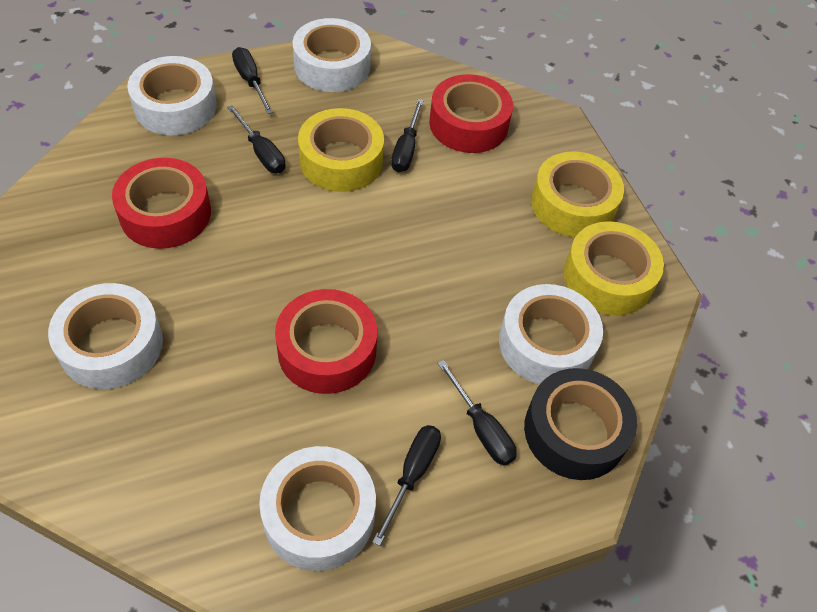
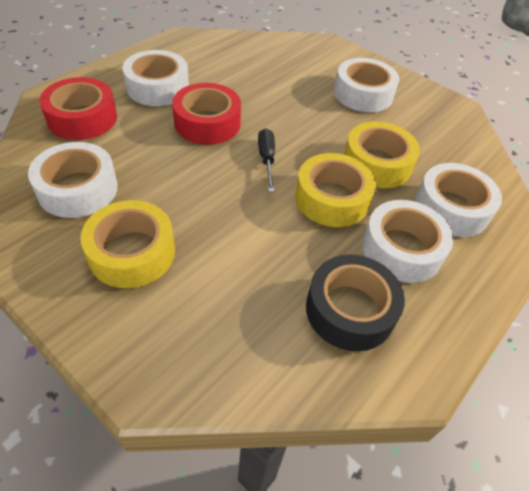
black screwdriver: 5 -> 1
red tape: 3 -> 2

